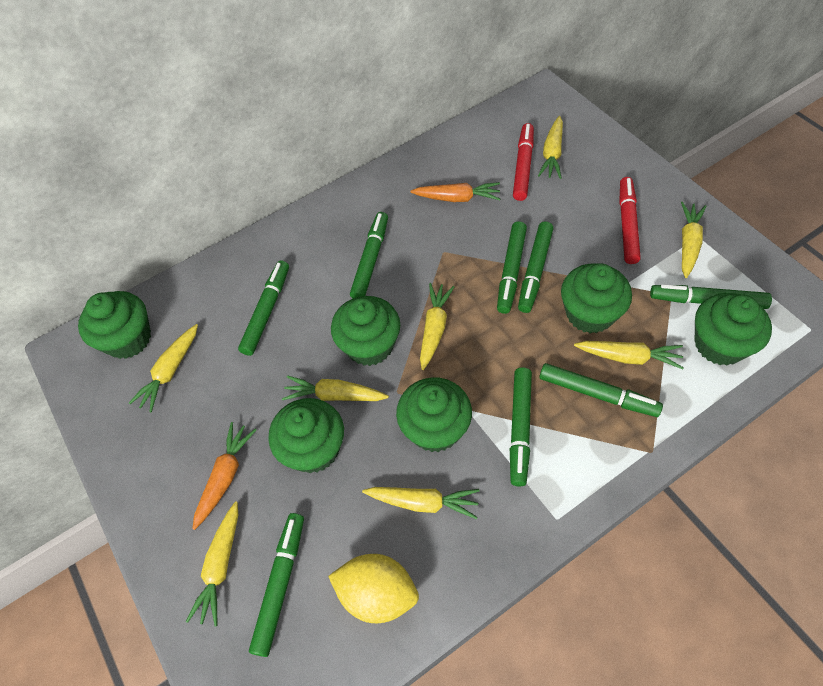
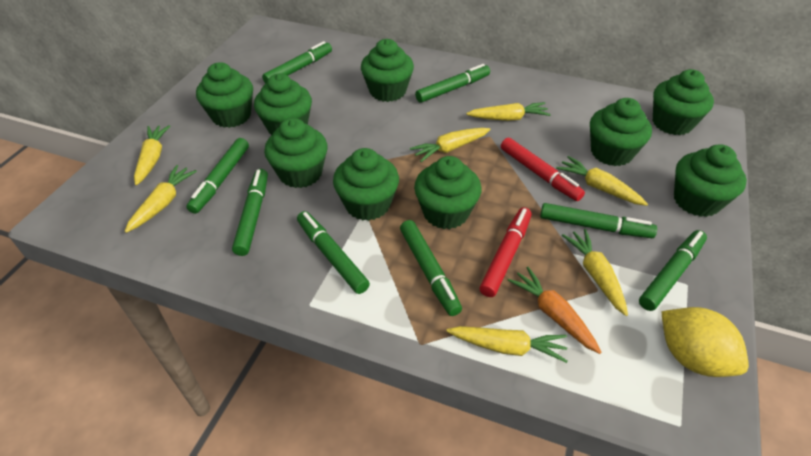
green cupcake: 6 -> 9
orange carrot: 2 -> 1
yellow carrot: 8 -> 7

